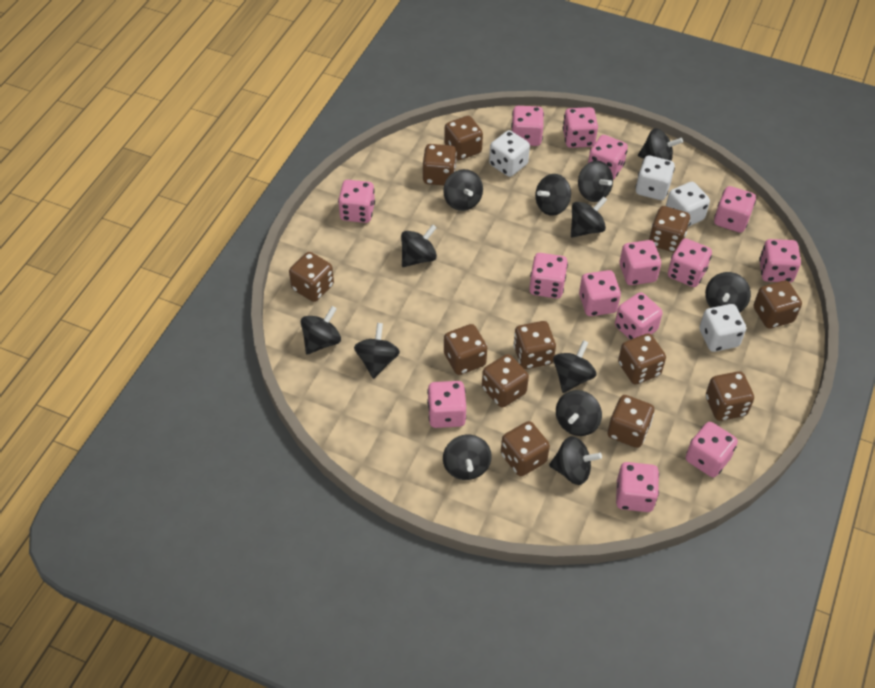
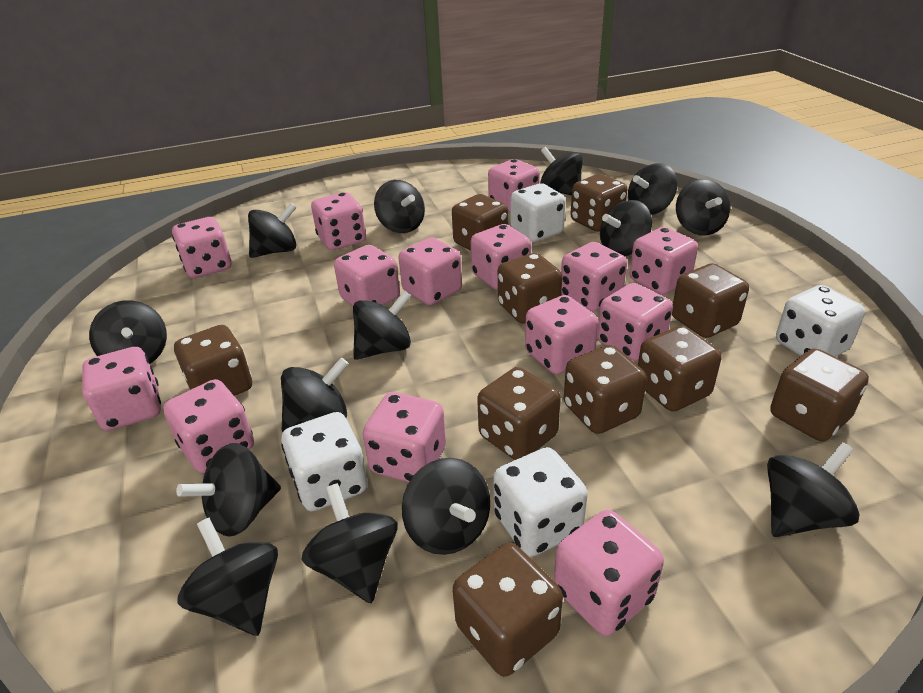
black spinning top: 13 -> 14
brown dice: 12 -> 10

